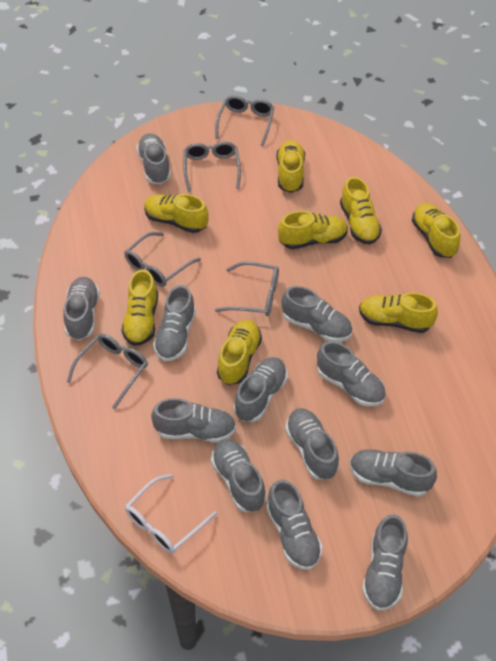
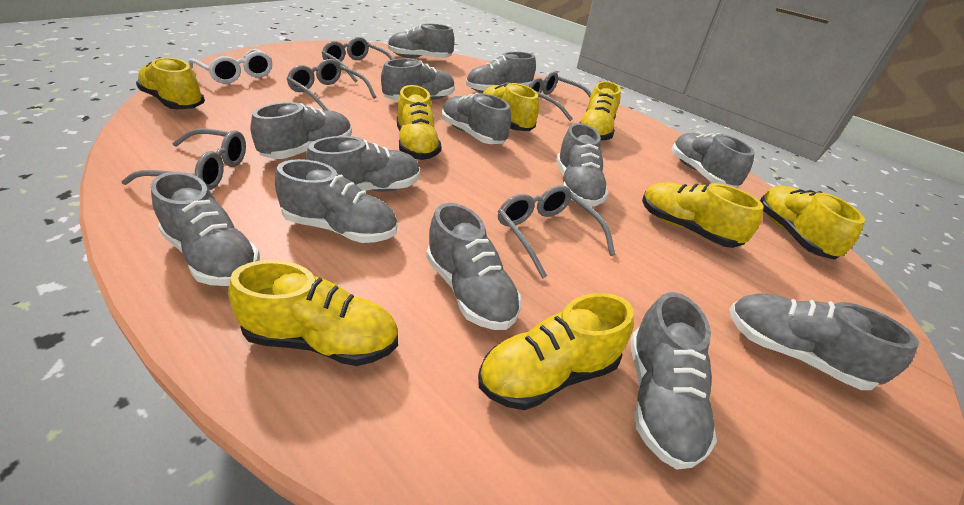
grey shoe: 12 -> 13

